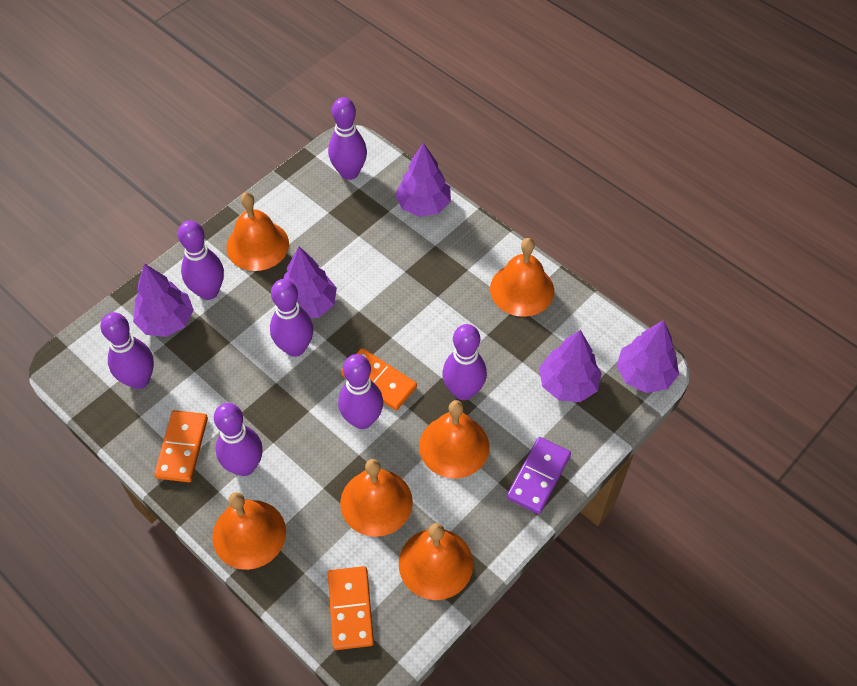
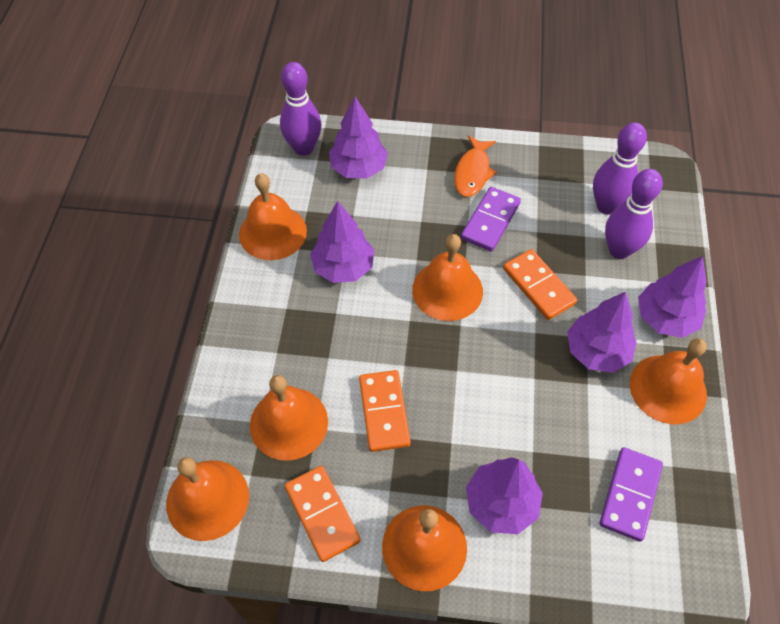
orange fish: 0 -> 1
purple bowling pin: 7 -> 3
purple domino: 1 -> 2

